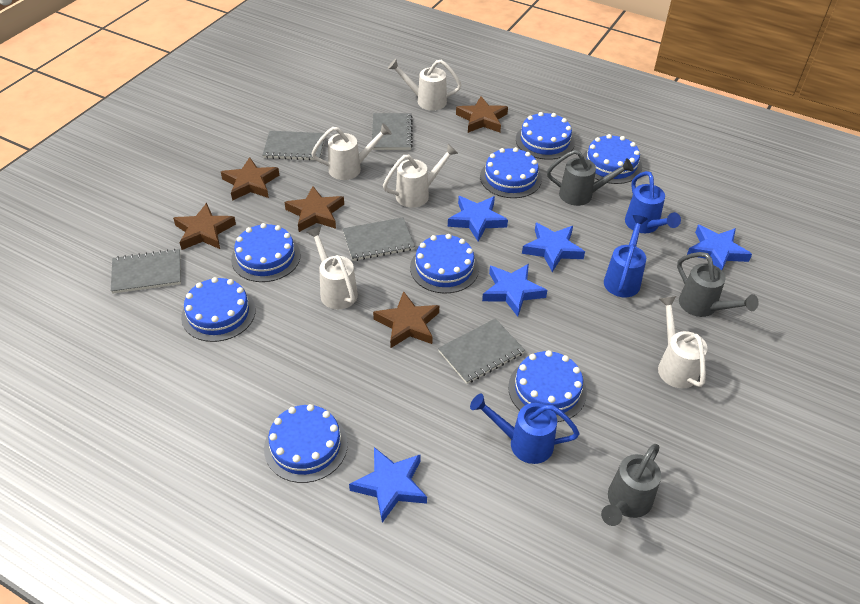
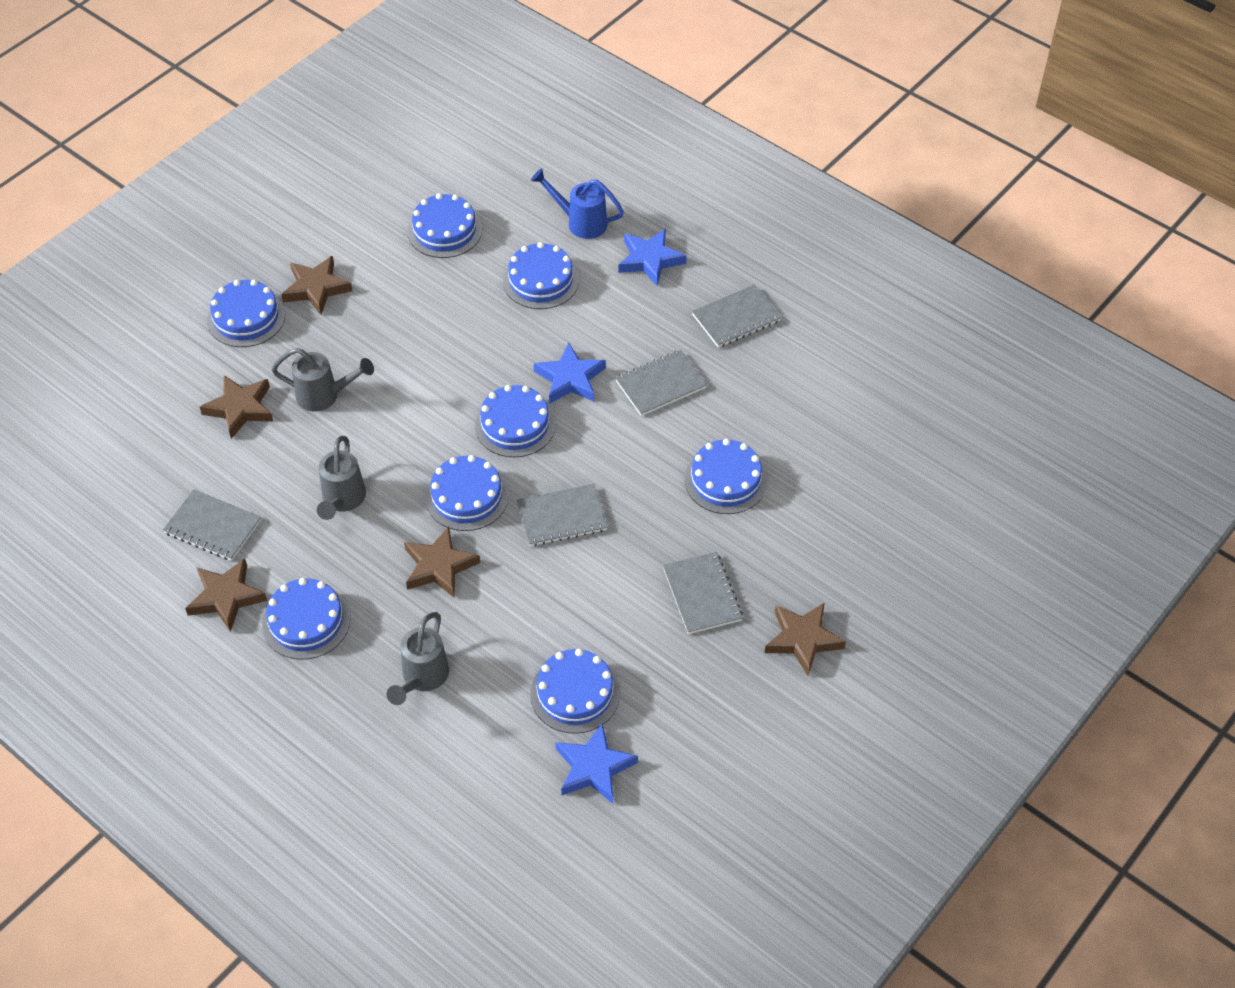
blue star: 5 -> 3
blue watering can: 3 -> 1
white watering can: 5 -> 0

